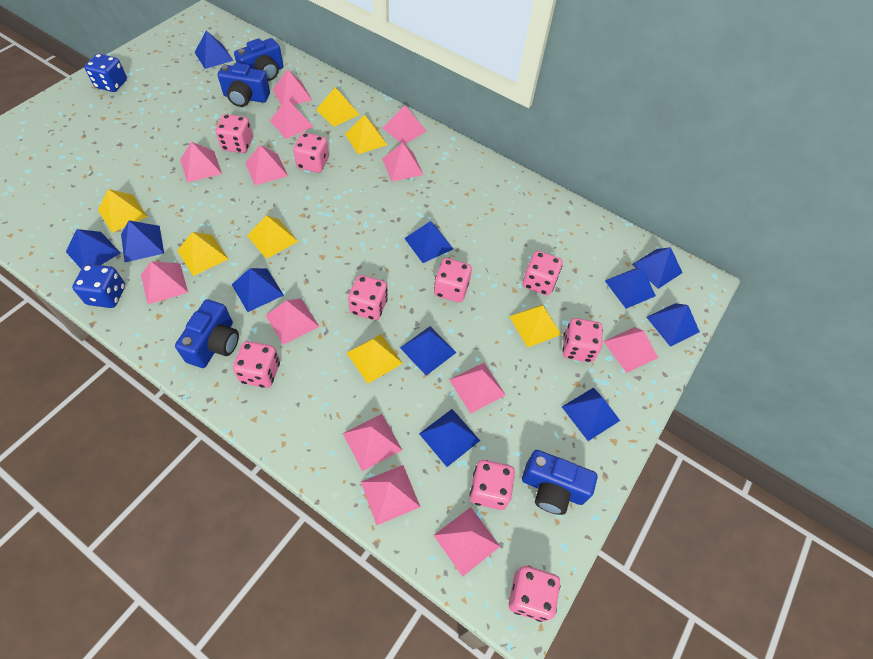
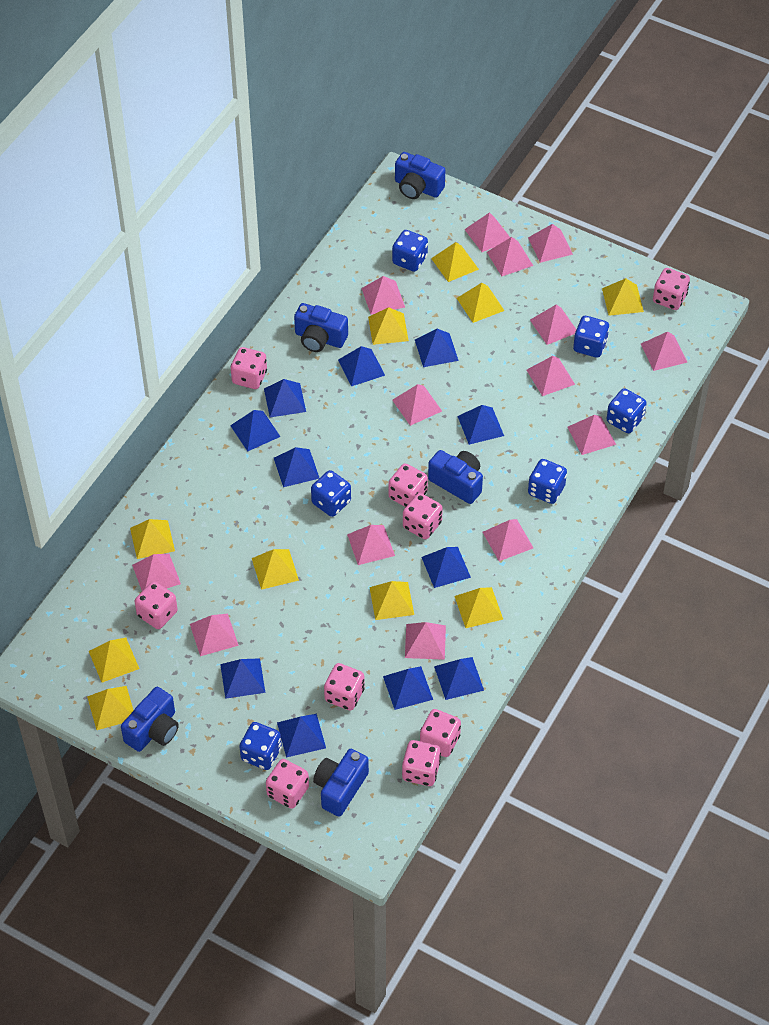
blue camera: 4 -> 5
blue dice: 2 -> 6
pink pyramid: 13 -> 14
yellow pyramid: 7 -> 10

